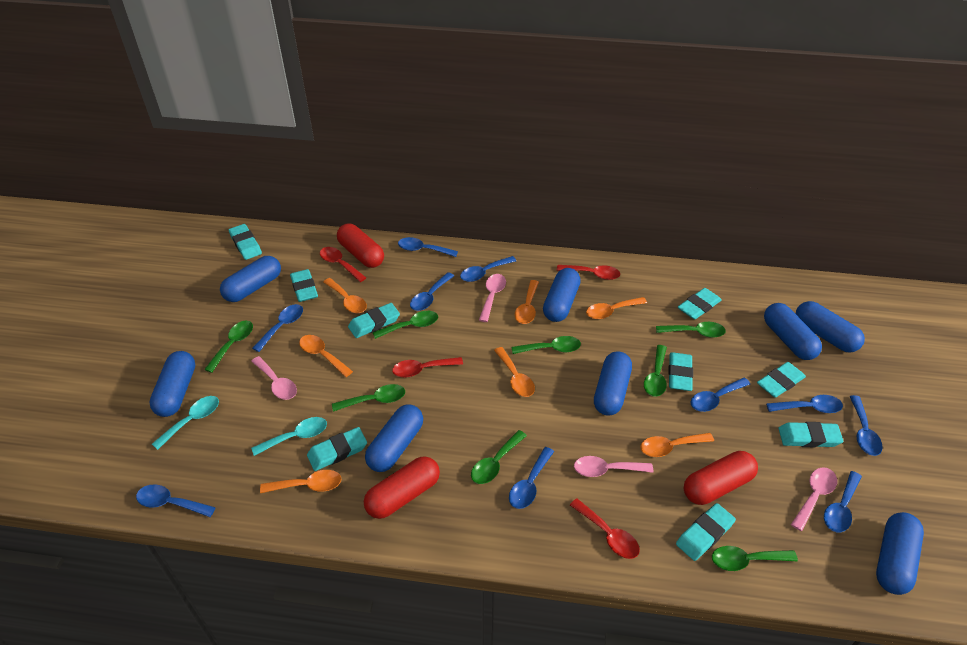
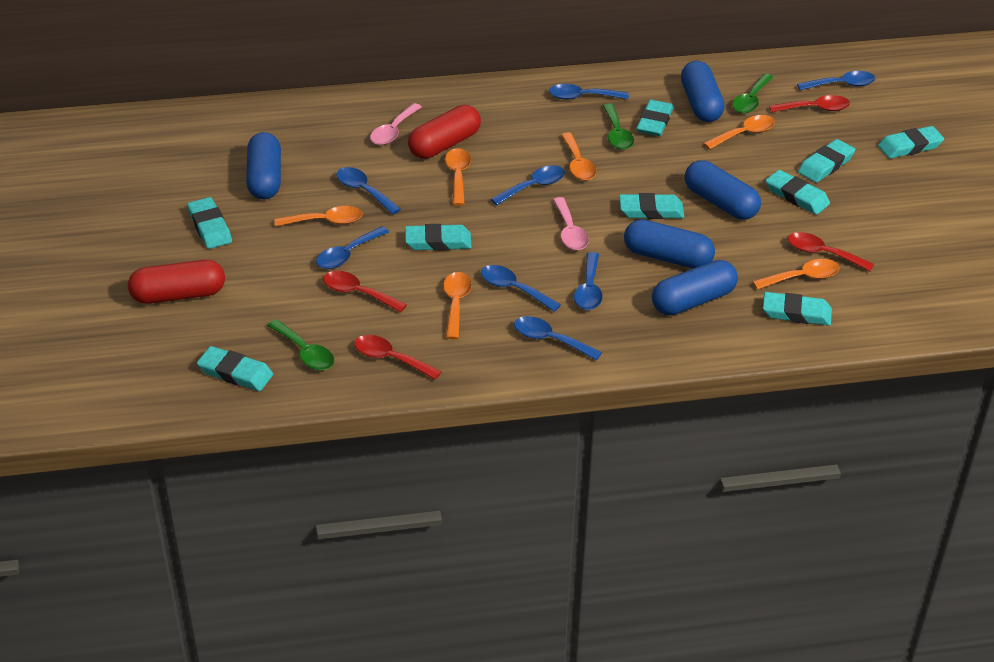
blue capsule: 8 -> 5
blue spoon: 10 -> 8
green spoon: 8 -> 3
orange spoon: 7 -> 6
pink spoon: 4 -> 2
red capsule: 3 -> 2
turquoise spoon: 2 -> 0

